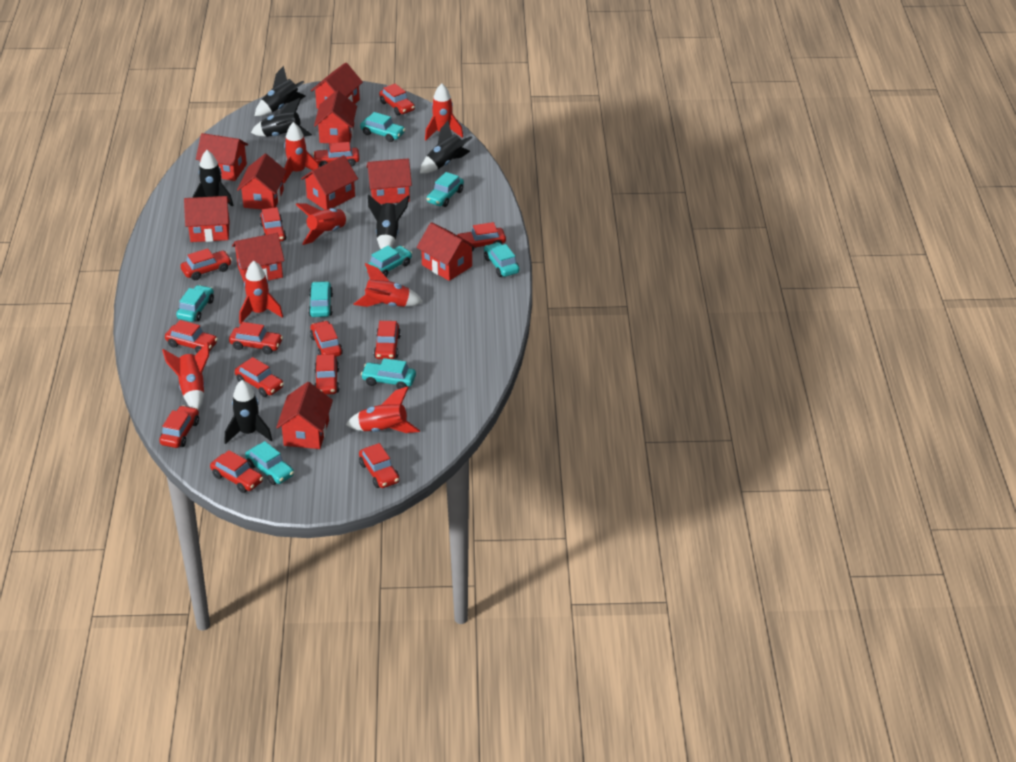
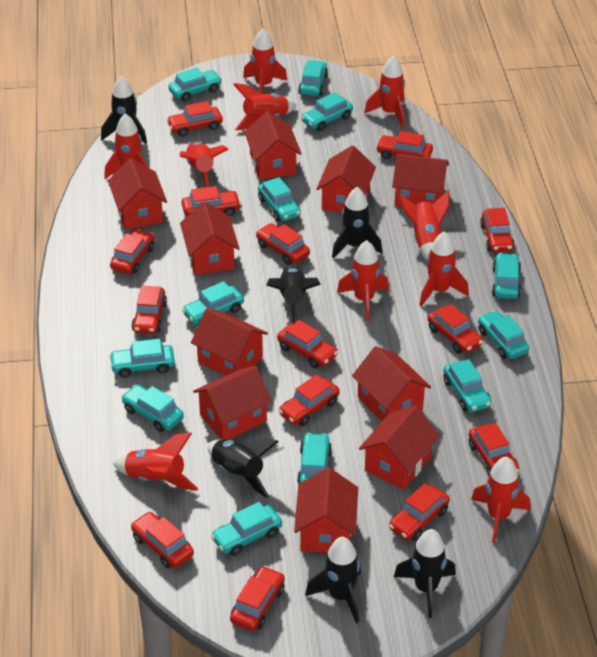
red rocket: 7 -> 10
turquoise car: 8 -> 12

